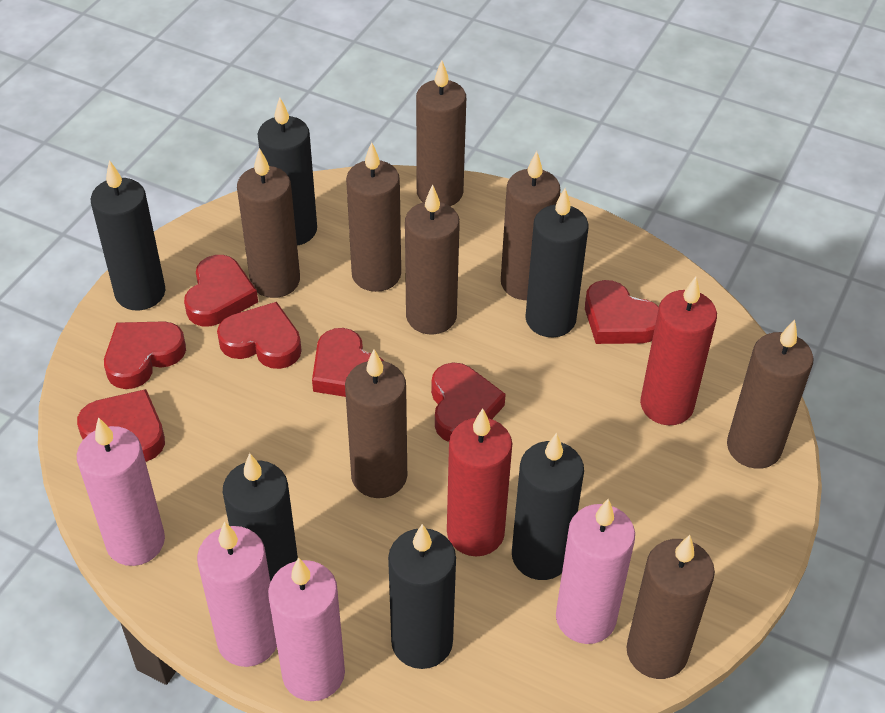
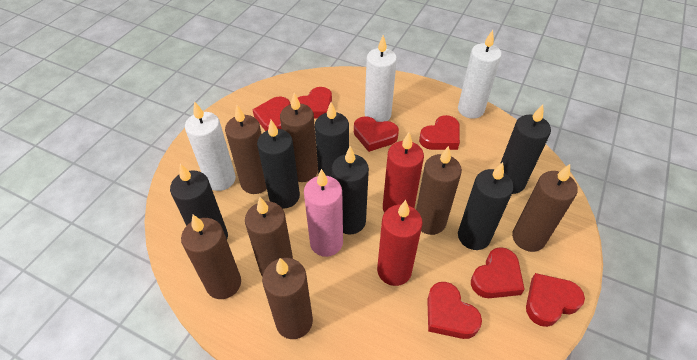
brown candle: 8 -> 7
pink candle: 4 -> 1
white candle: 0 -> 3

